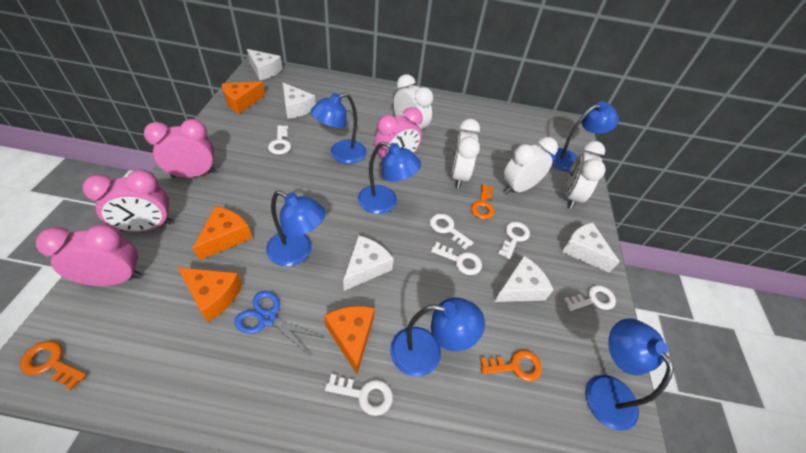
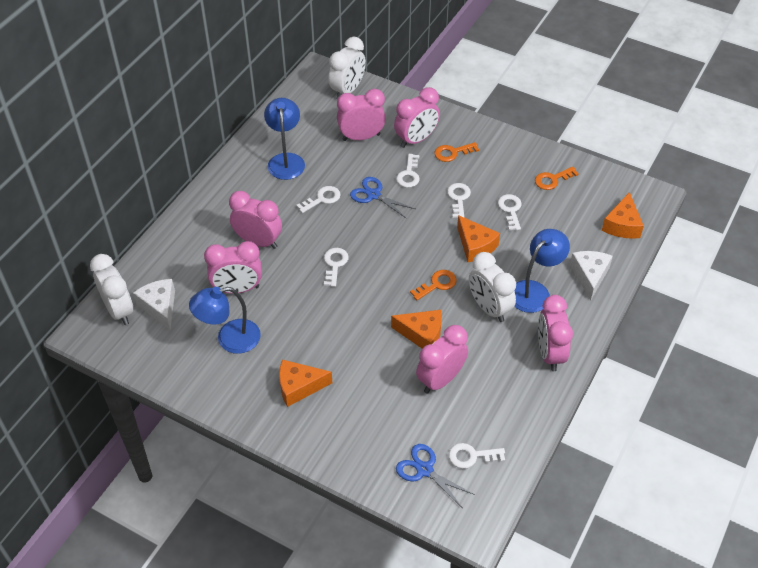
blue lamp: 6 -> 3
blue scissors: 1 -> 2
pink clock: 4 -> 6
white cheese: 5 -> 2
white clock: 4 -> 3

